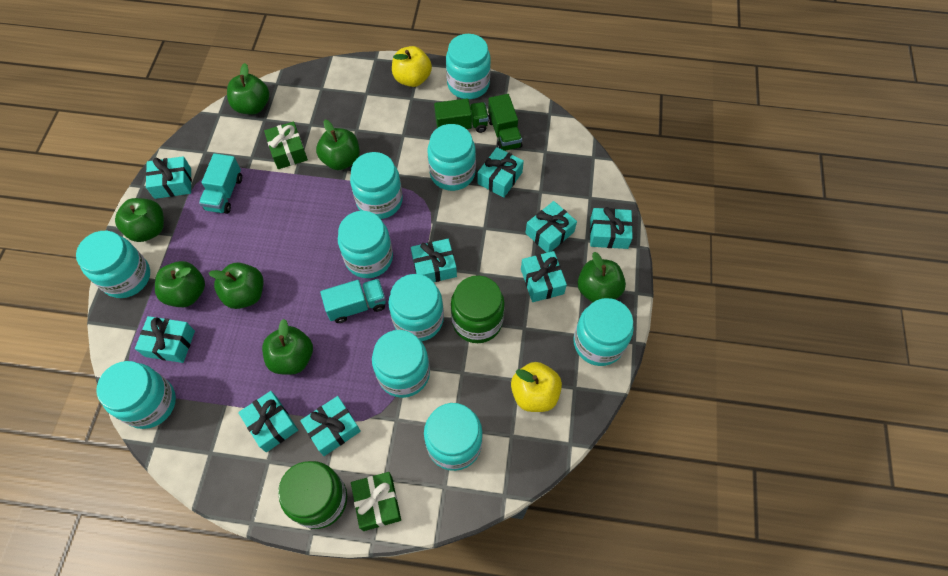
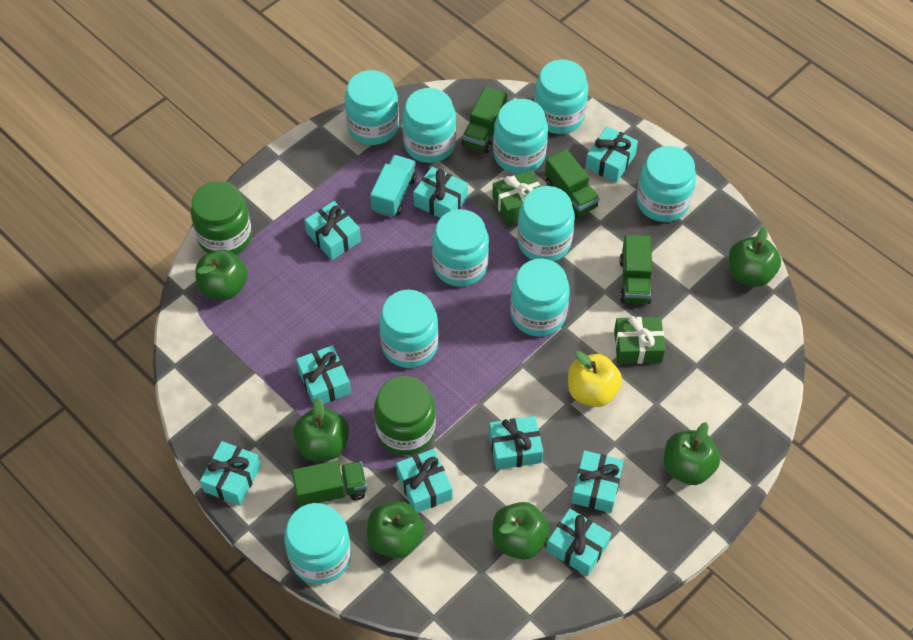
green apple: 7 -> 6
green truck: 2 -> 4
turquoise truck: 2 -> 1
yellow apple: 2 -> 1

